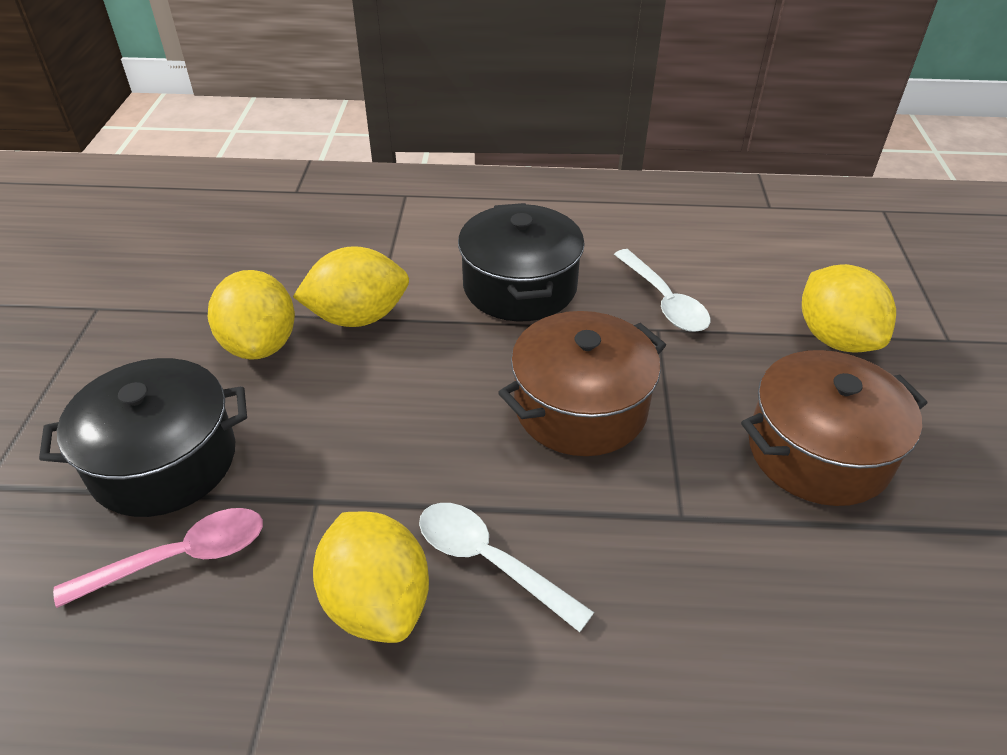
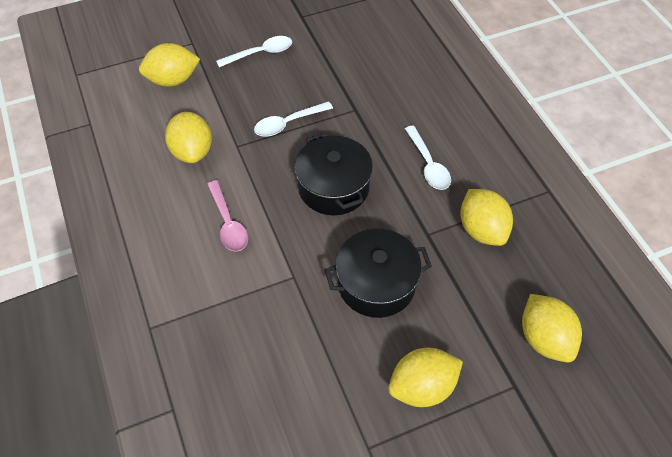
brown pot: 2 -> 0
white spoon: 2 -> 3
yellow lemon: 4 -> 5

